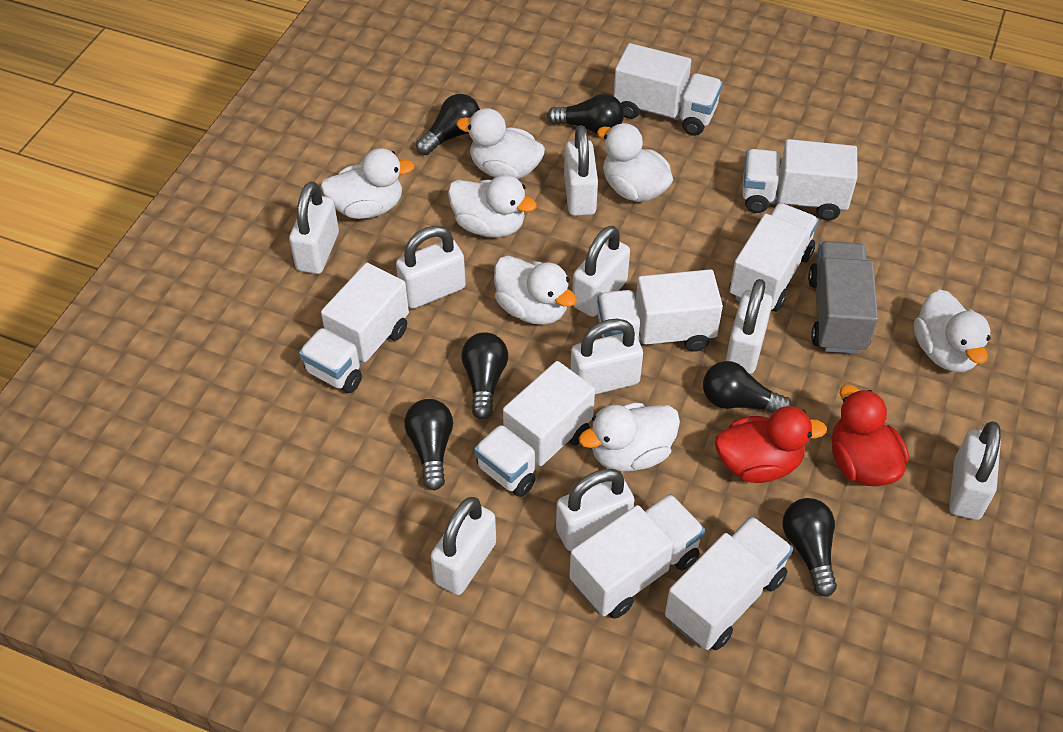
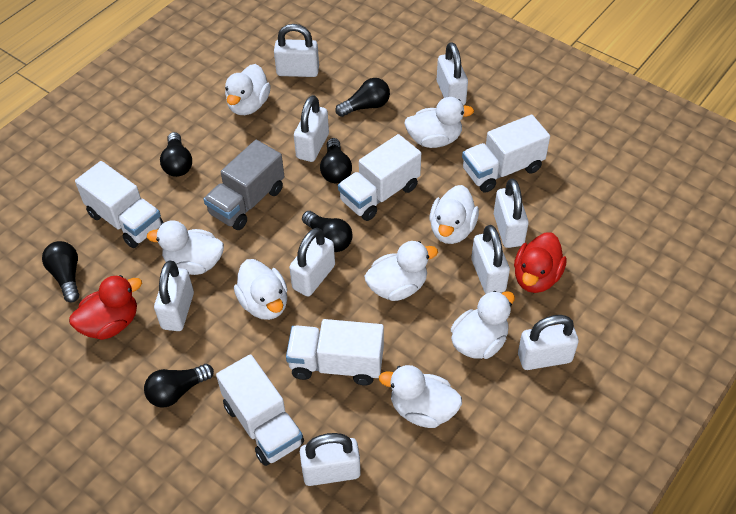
white duck: 7 -> 8
white truck: 8 -> 5

